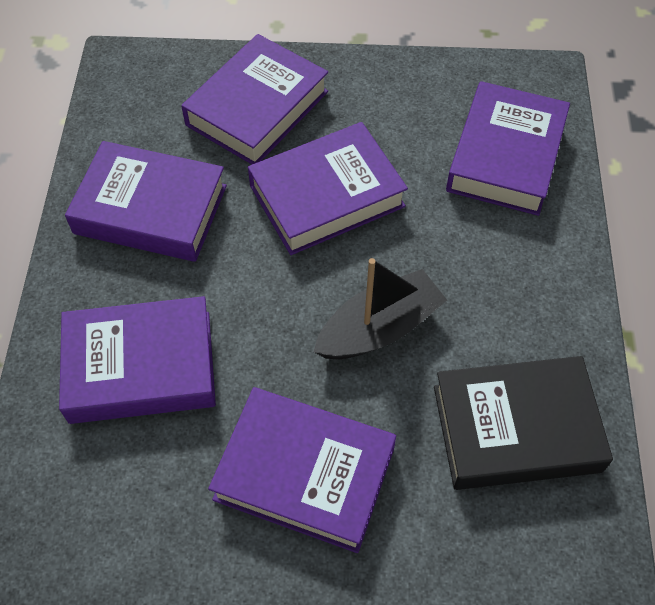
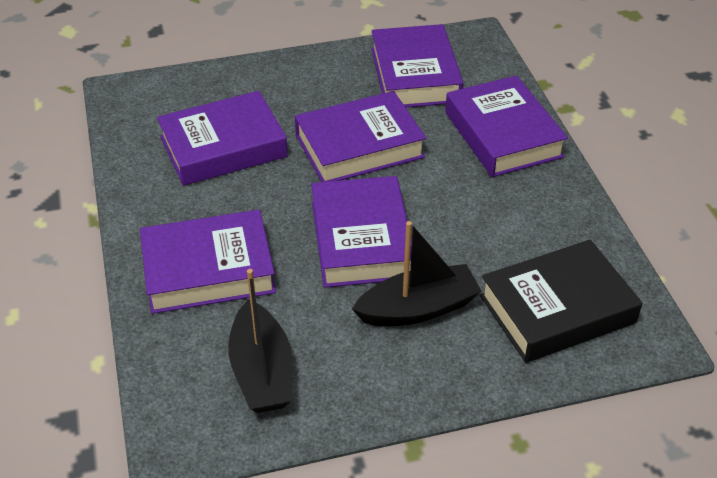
black boat: 1 -> 2

